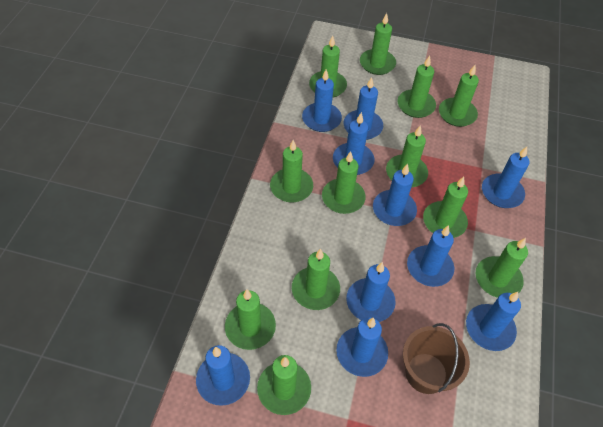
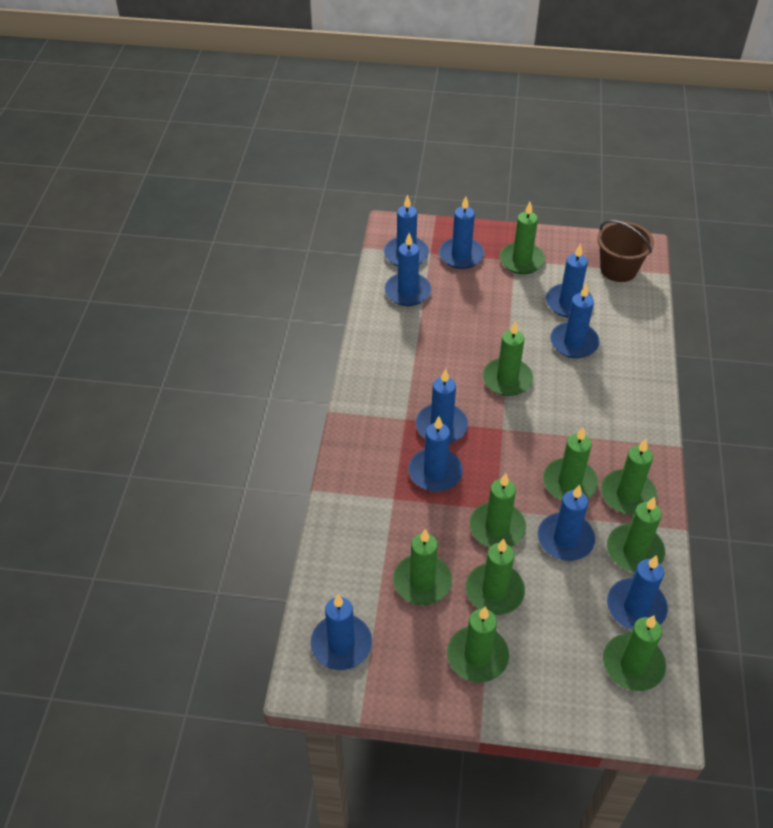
green candle: 12 -> 10

